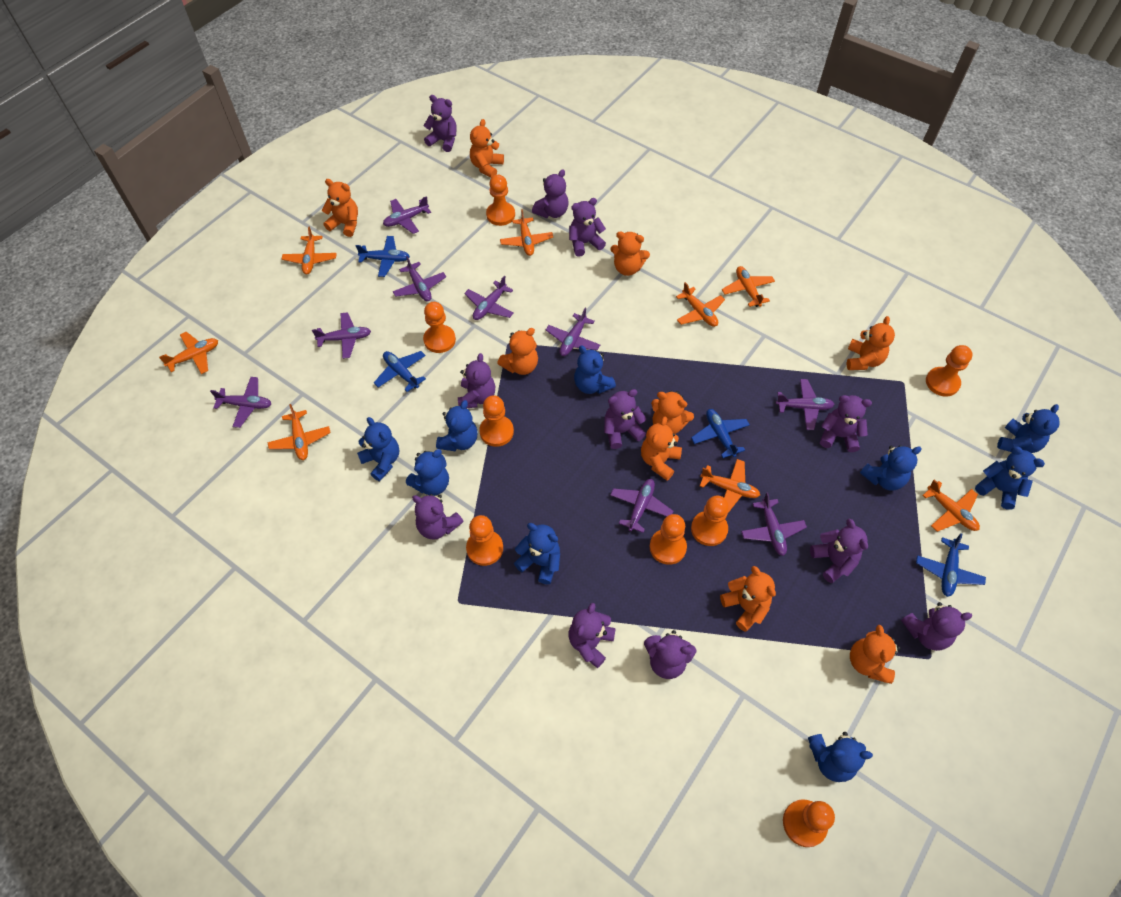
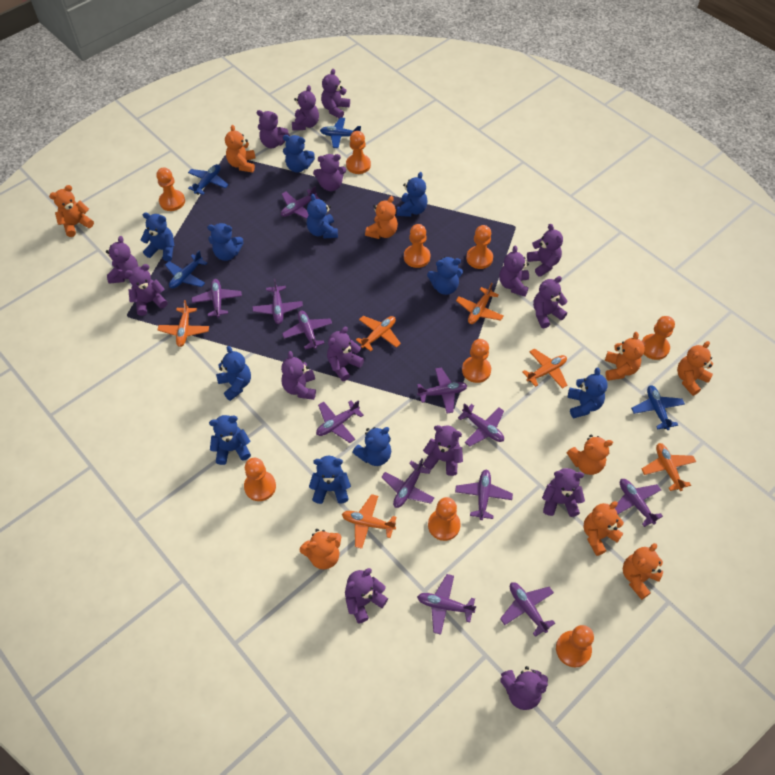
blue teddy bear: 9 -> 11
orange pawn: 8 -> 9
orange plane: 8 -> 6
purple plane: 9 -> 12
purple teddy bear: 11 -> 15

